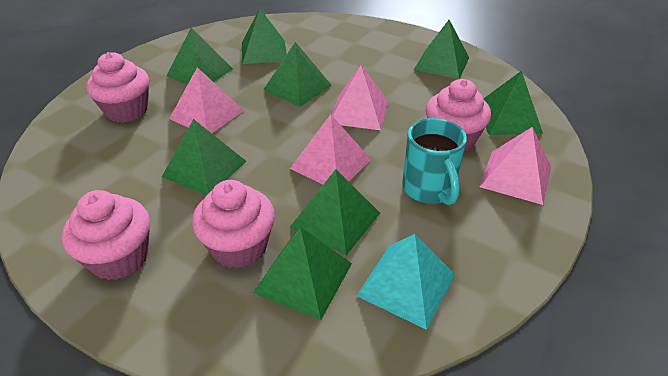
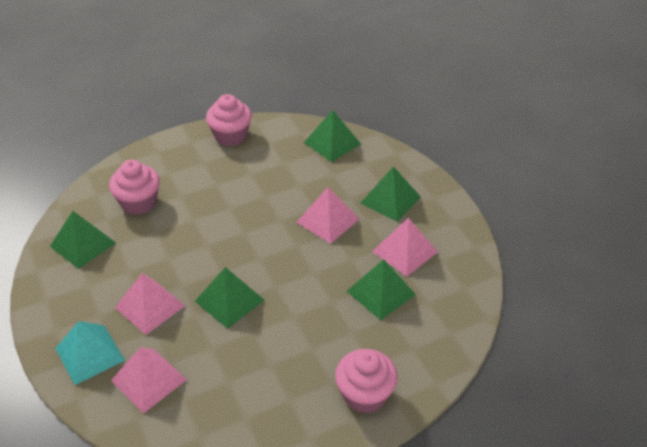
green pyramid: 8 -> 5
pink cupcake: 4 -> 3
turquoise mug: 1 -> 0

